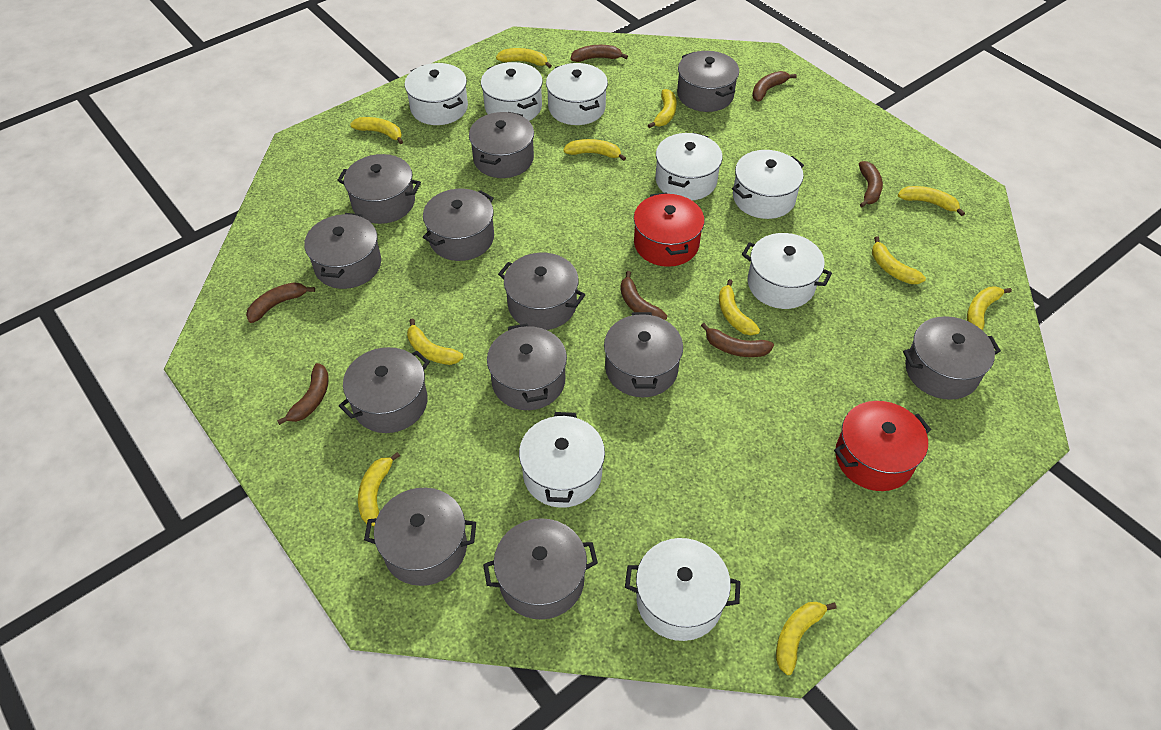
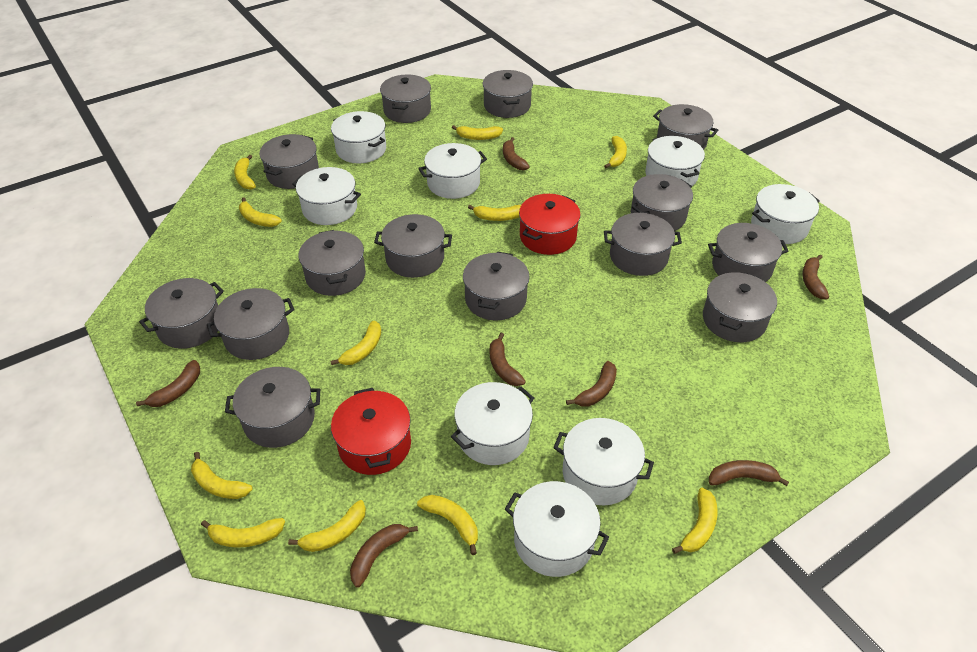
grey pot: 12 -> 14

